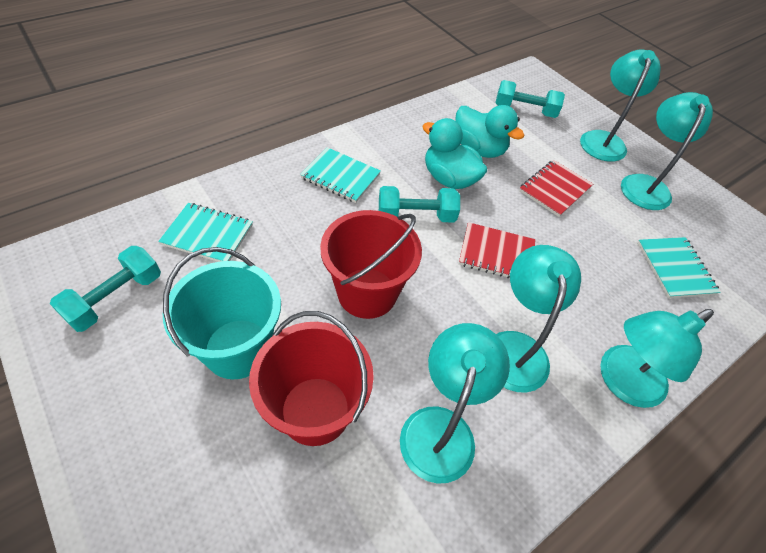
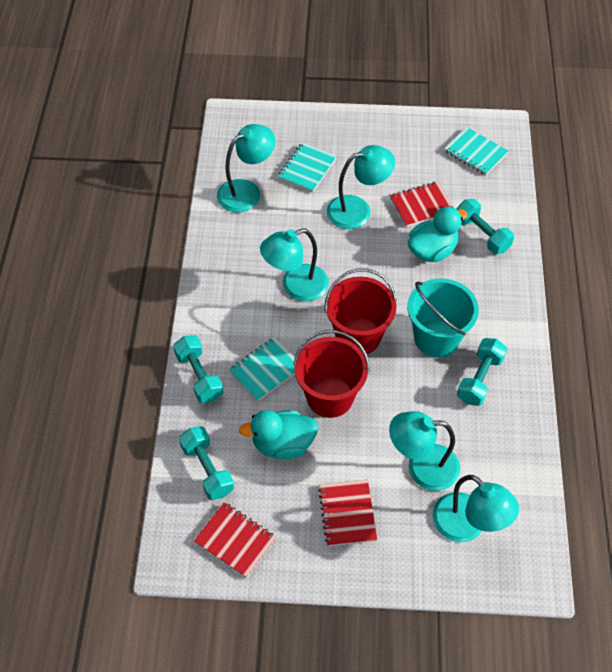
red notebook: 2 -> 3
turquoise dumbbell: 3 -> 4

